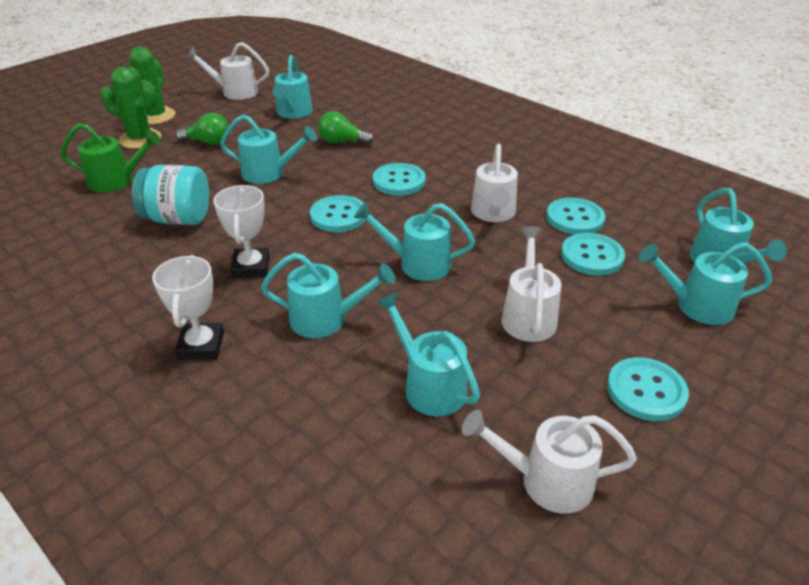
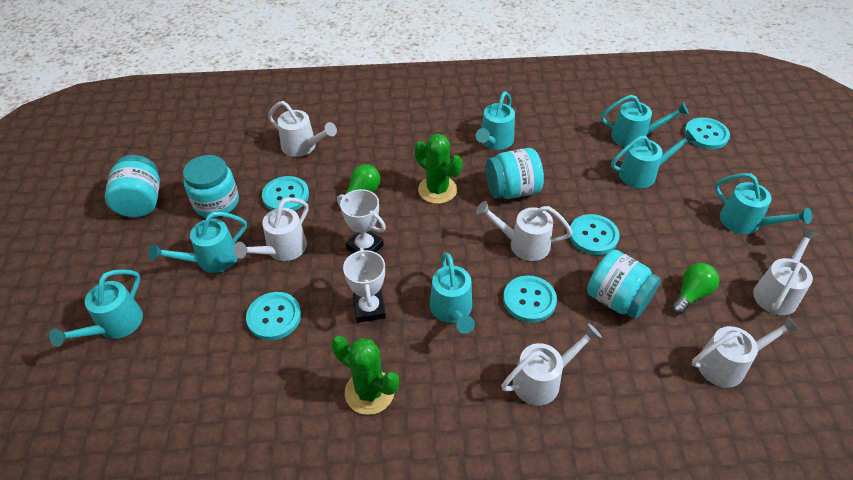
green watering can: 1 -> 0
turquoise jar: 1 -> 4
white watering can: 4 -> 6

